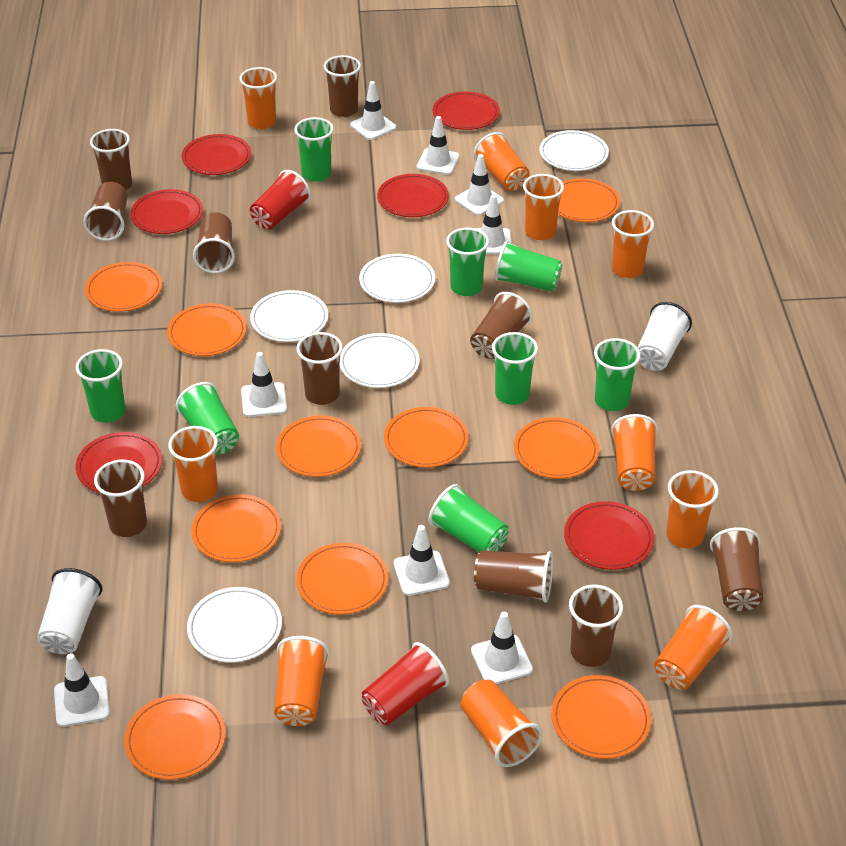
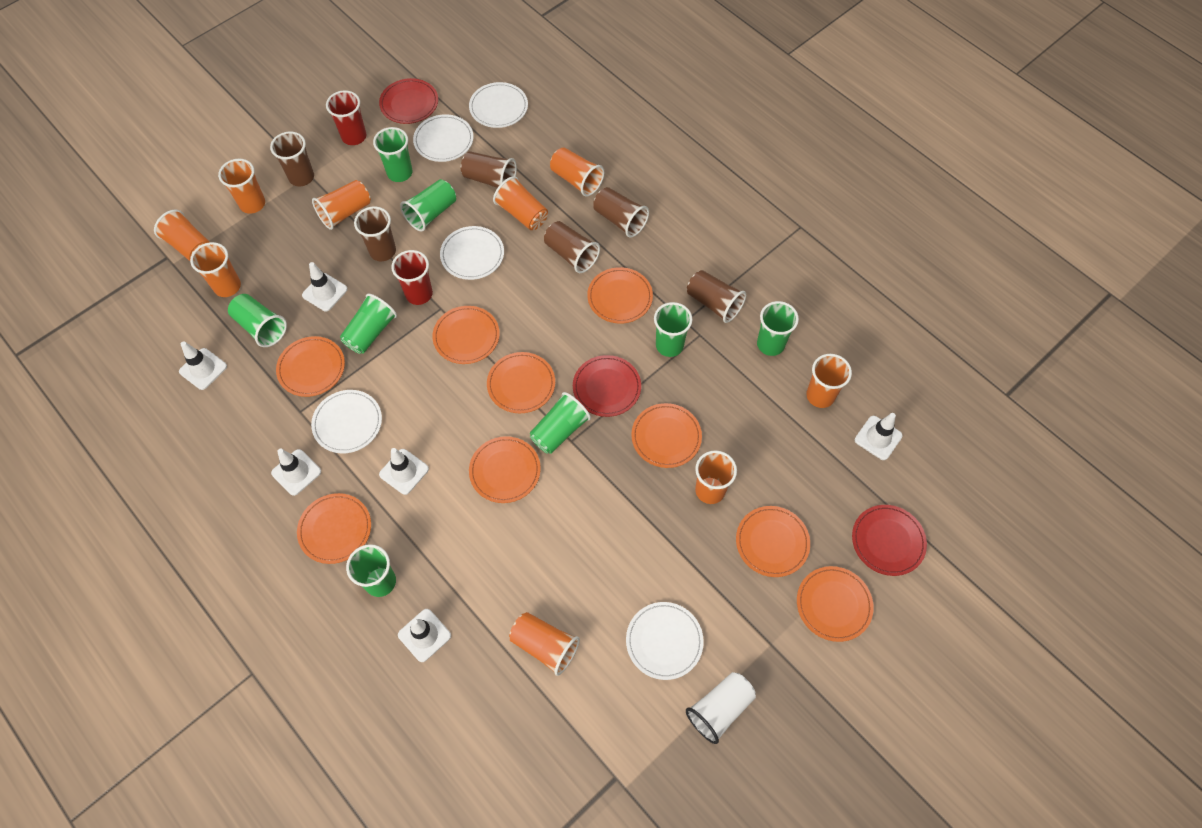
brown cup: 10 -> 6
orange cup: 10 -> 9
orange plate: 10 -> 9
red plate: 6 -> 3
white cup: 2 -> 1
white traffic cone: 8 -> 6

